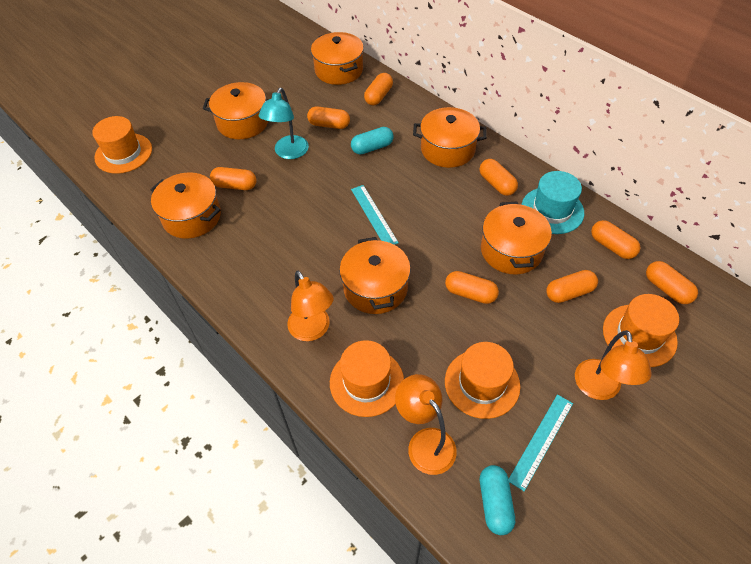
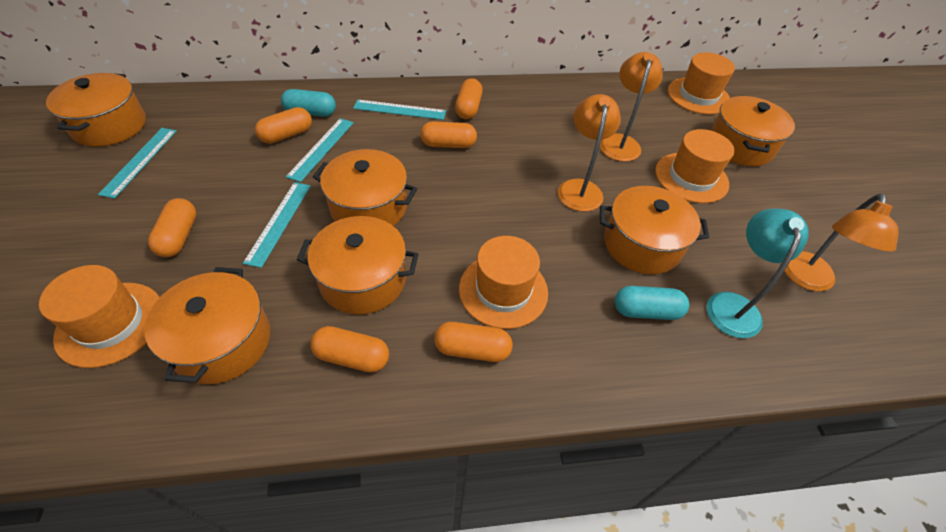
orange capsule: 8 -> 6
turquoise hat: 1 -> 0
turquoise ruler: 2 -> 4

